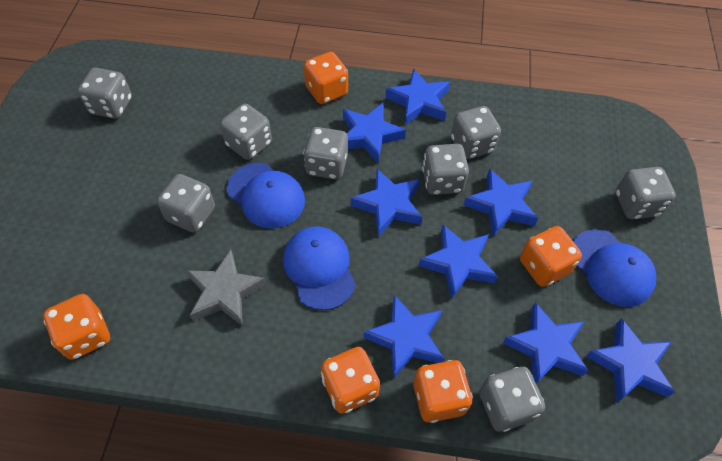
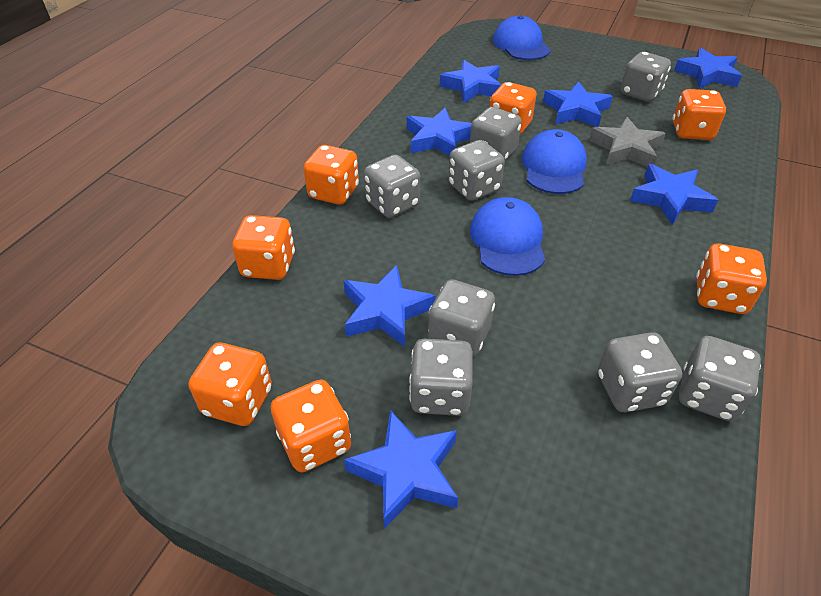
blue star: 8 -> 7
orange dice: 5 -> 7

